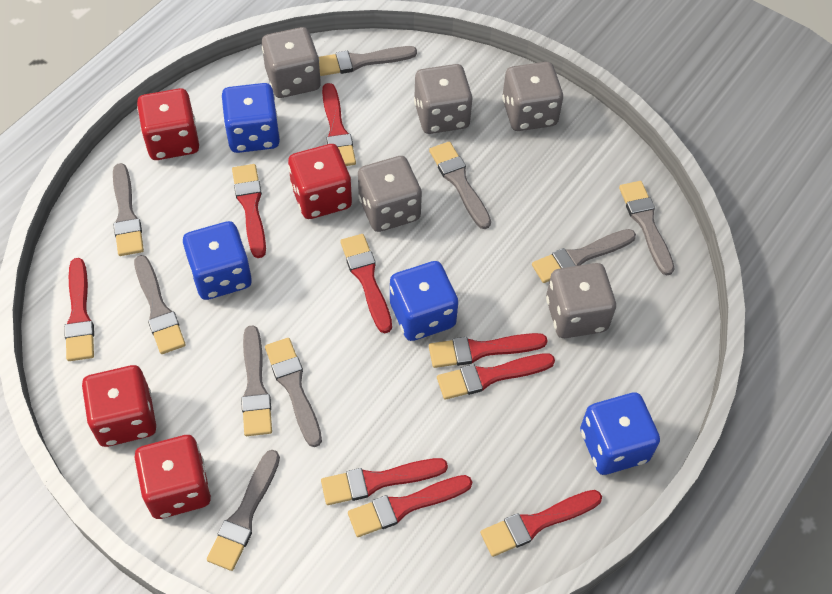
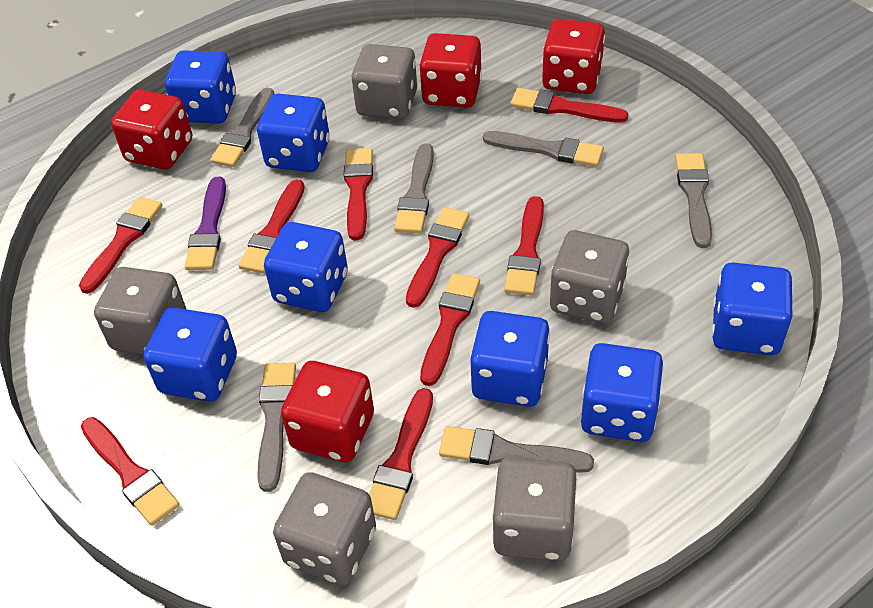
blue dice: 4 -> 7
grey brush: 9 -> 6
purple brush: 0 -> 1

